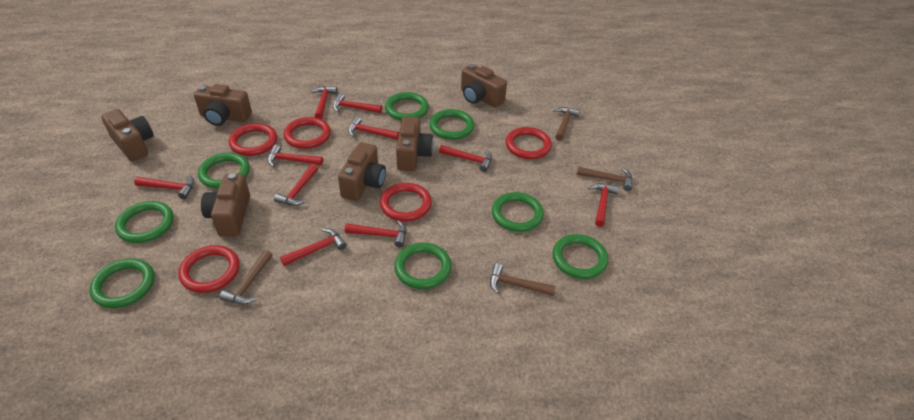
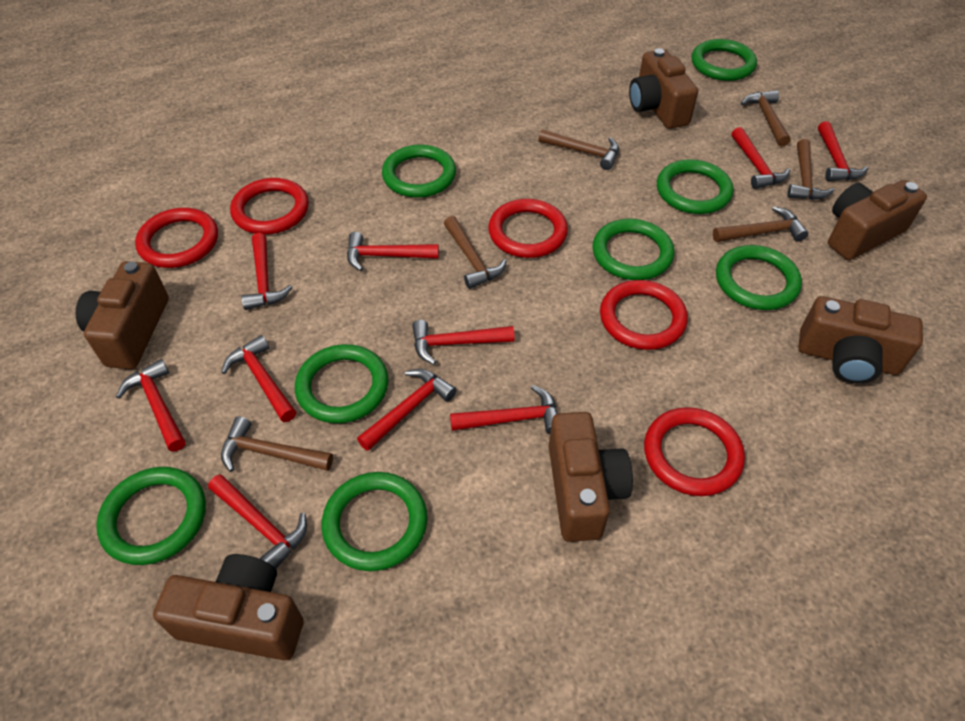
brown hammer: 4 -> 6

